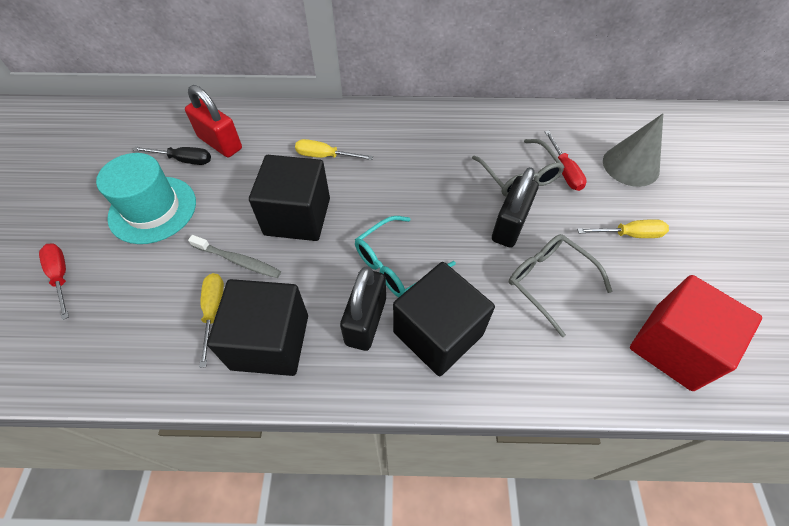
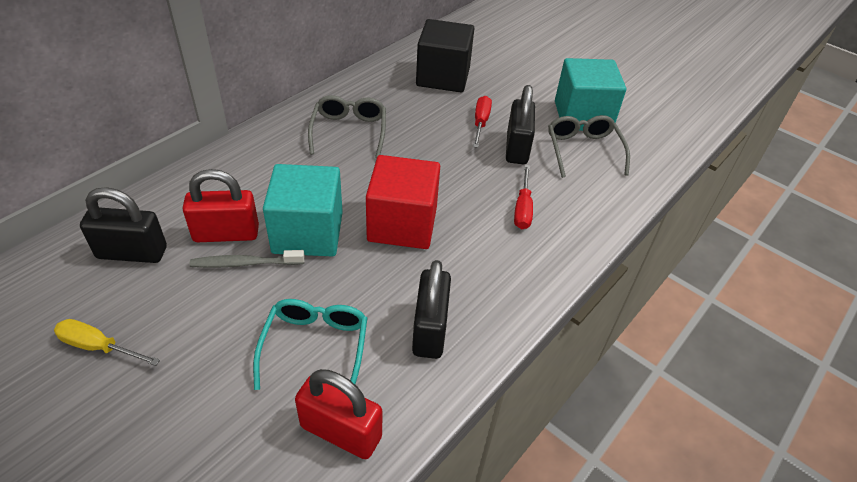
black cube: 3 -> 1
black padlock: 2 -> 3
black screwdriver: 1 -> 0
grey cone: 1 -> 0
red padlock: 1 -> 2
turquoise cube: 0 -> 2
turquoise hat: 1 -> 0
yellow screwdriver: 3 -> 1

